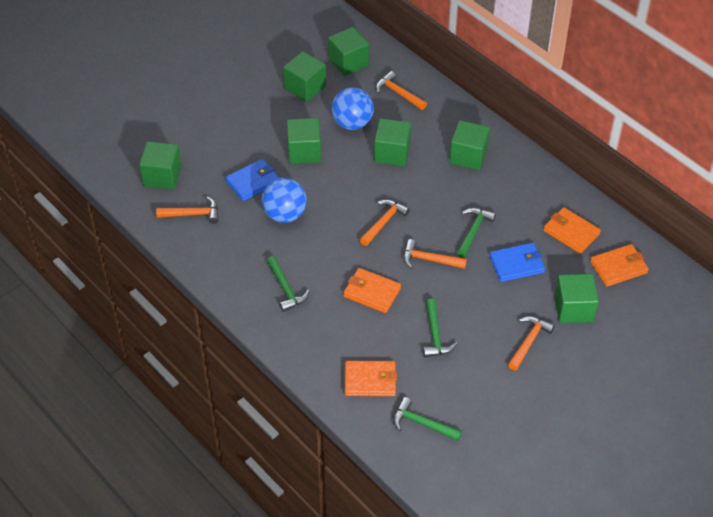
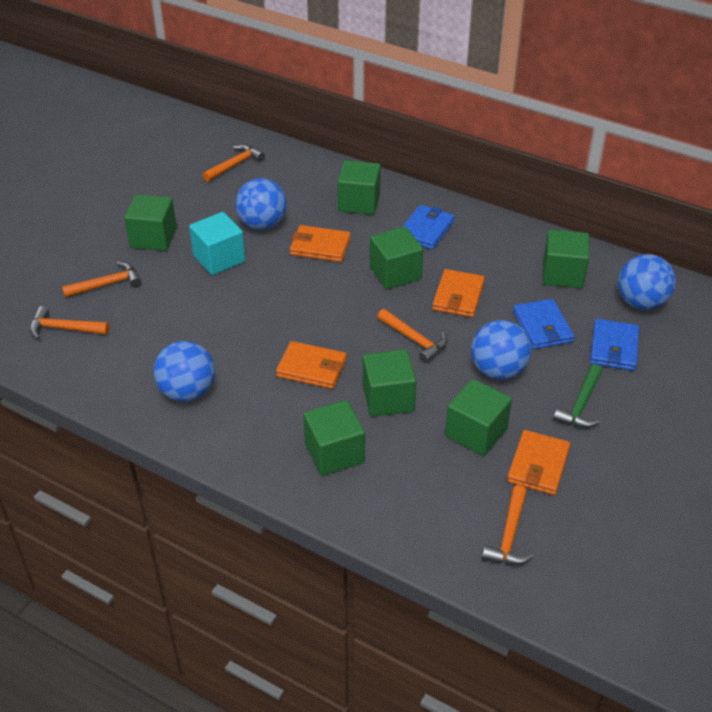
blue ball: 2 -> 4
blue wallet: 2 -> 3
green hammer: 4 -> 1
turquoise cube: 0 -> 1

